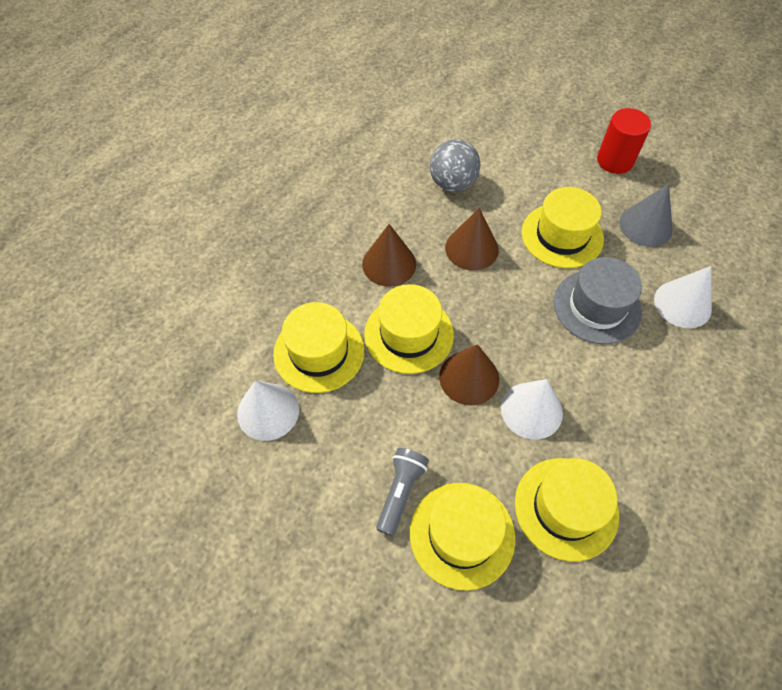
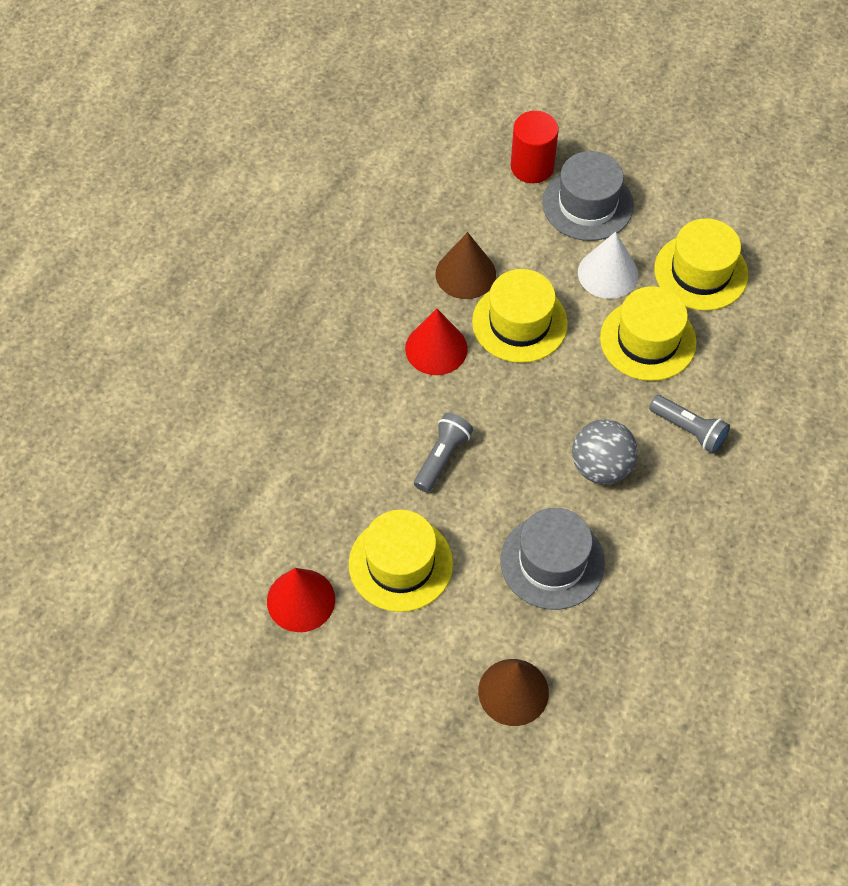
brown cone: 3 -> 2
grey cone: 1 -> 0
grey flashlight: 1 -> 2
grey hat: 1 -> 2
red cone: 0 -> 2
white cone: 3 -> 1
yellow hat: 5 -> 4

